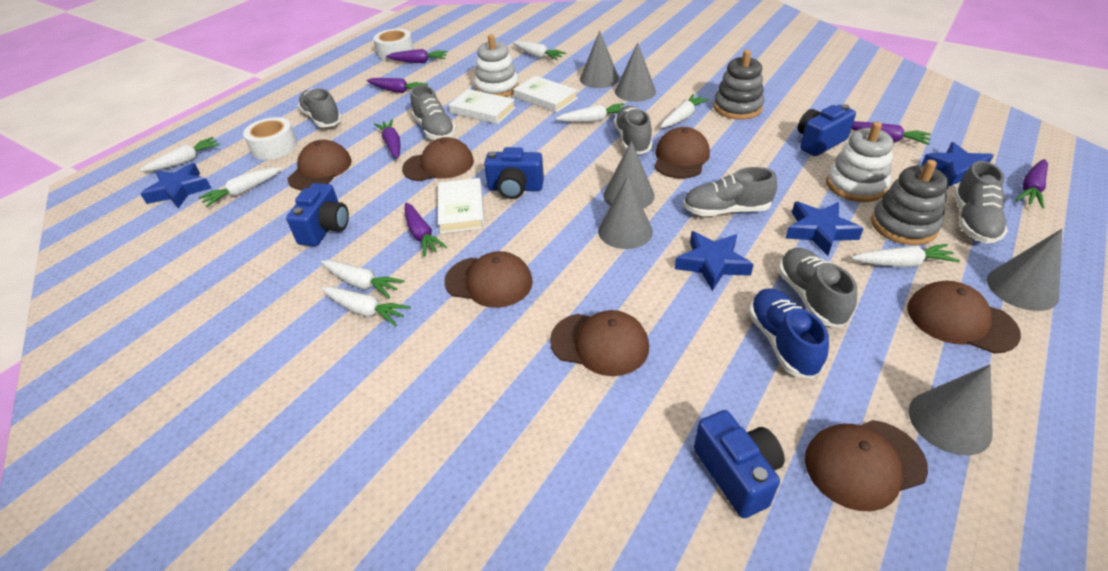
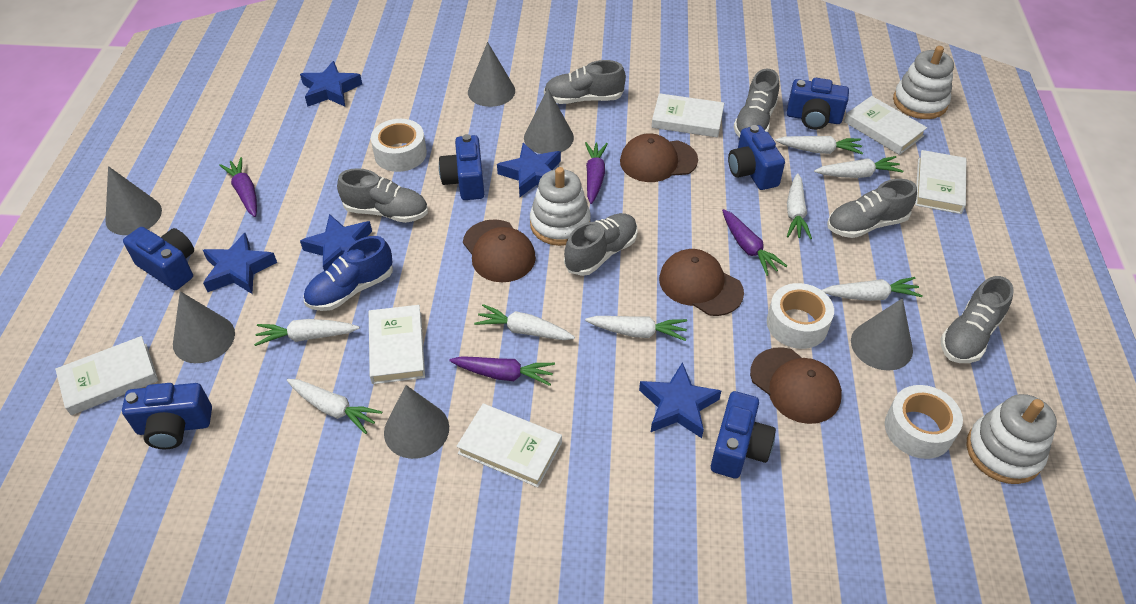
blue camera: 4 -> 6
blue star: 4 -> 5
brown cap: 7 -> 4
grey stacking toy: 2 -> 0
purple carrot: 6 -> 4
white book: 3 -> 6
white stacking toy: 2 -> 3
white tape: 2 -> 3

